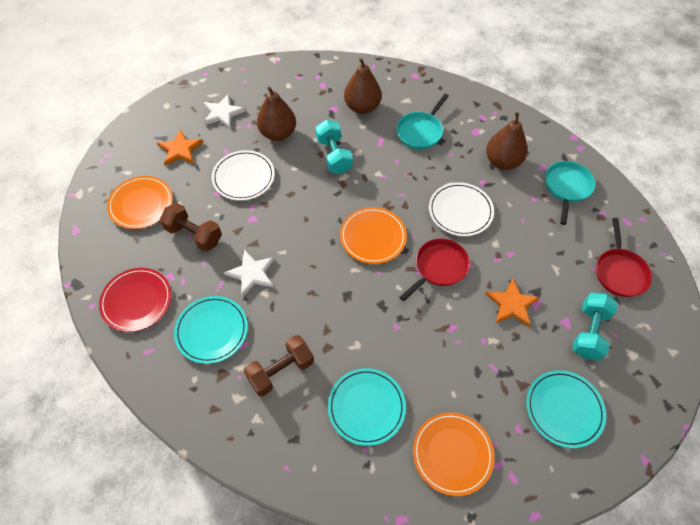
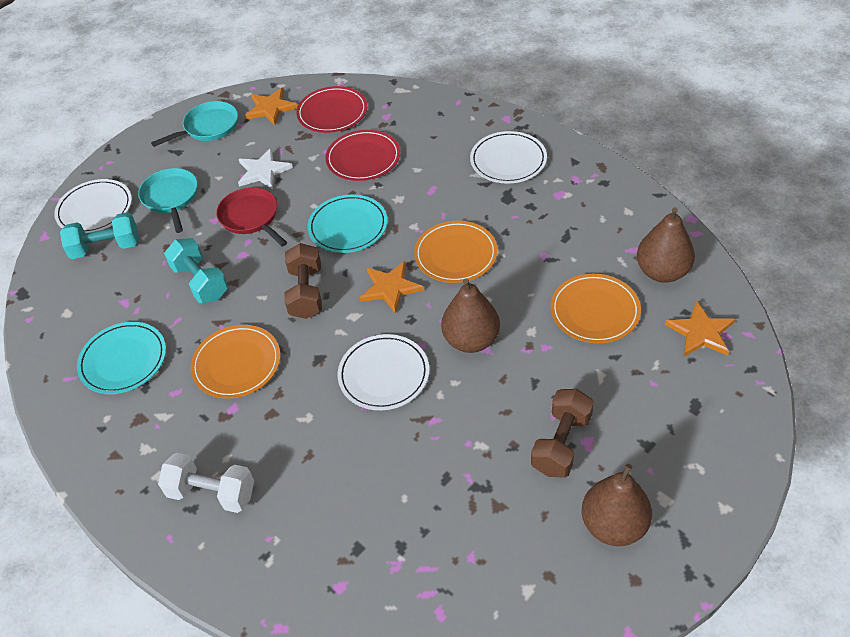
orange star: 2 -> 3
red pan: 2 -> 1
red plate: 1 -> 2
turquoise plate: 3 -> 2
white dumbbell: 0 -> 1
white plate: 2 -> 3
white star: 2 -> 1

